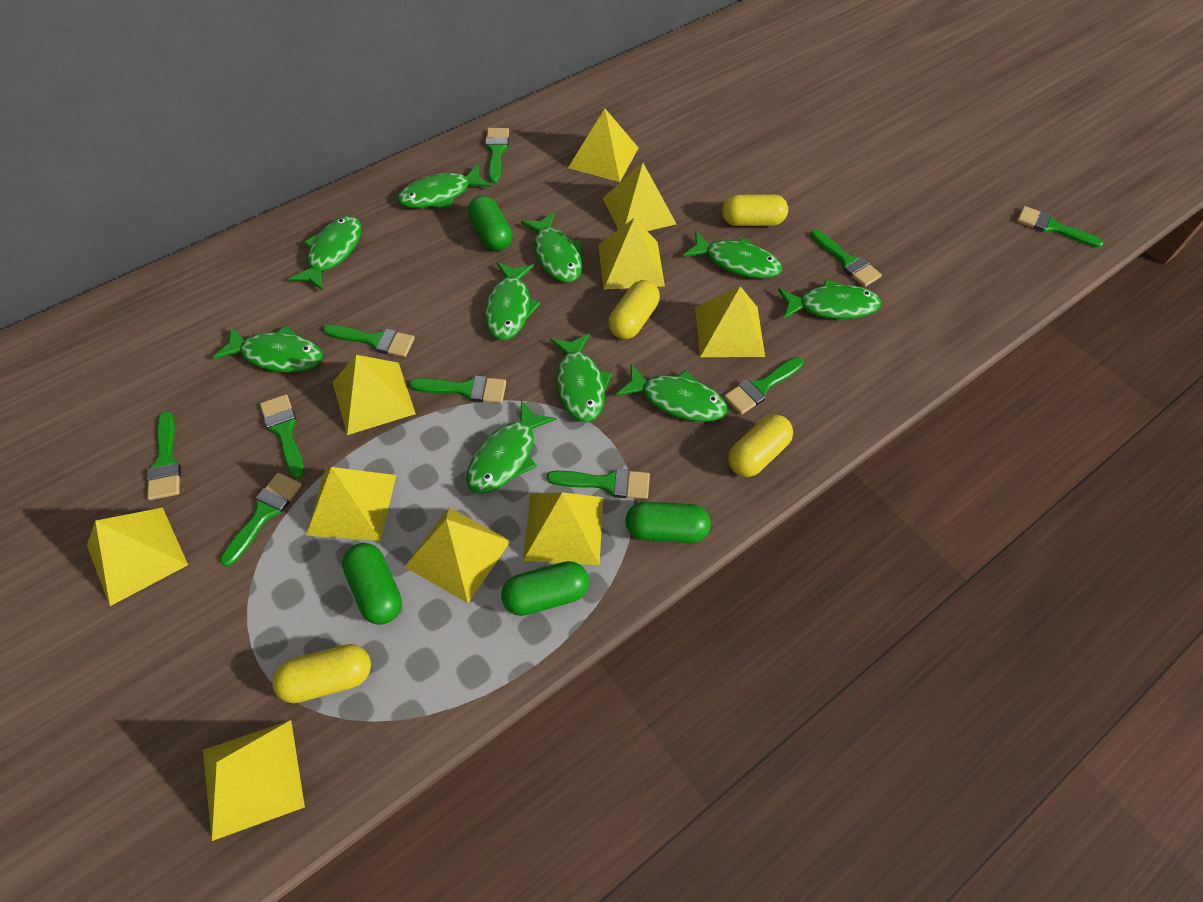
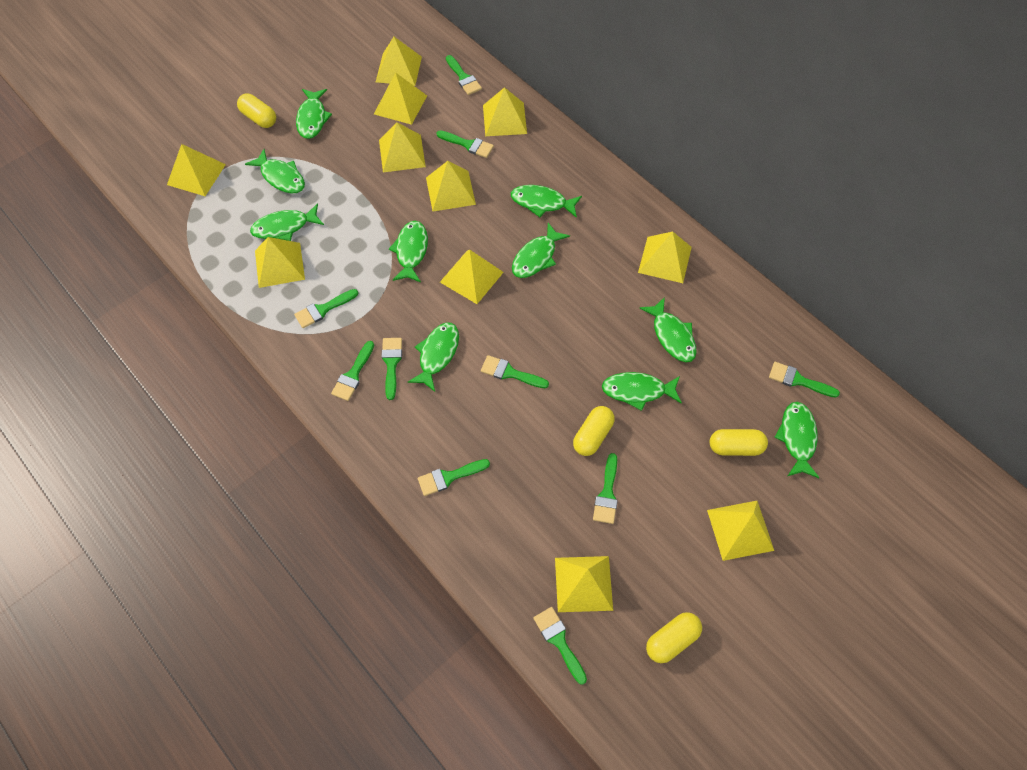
green capsule: 4 -> 0
yellow pyramid: 10 -> 11

